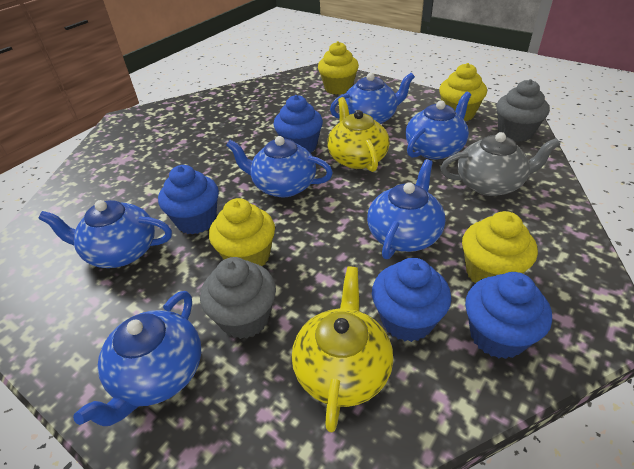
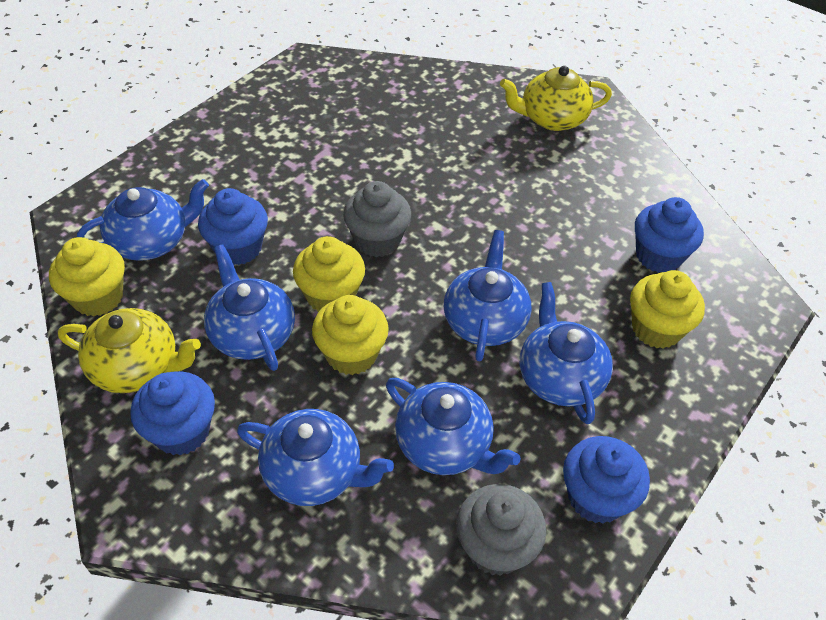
grey teapot: 1 -> 0

